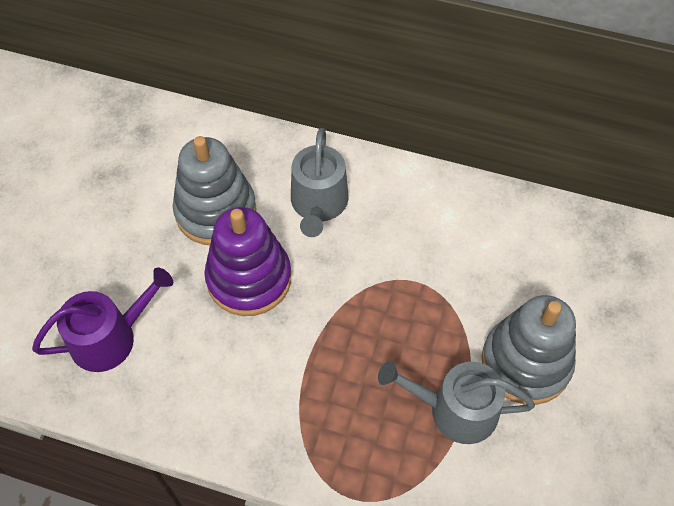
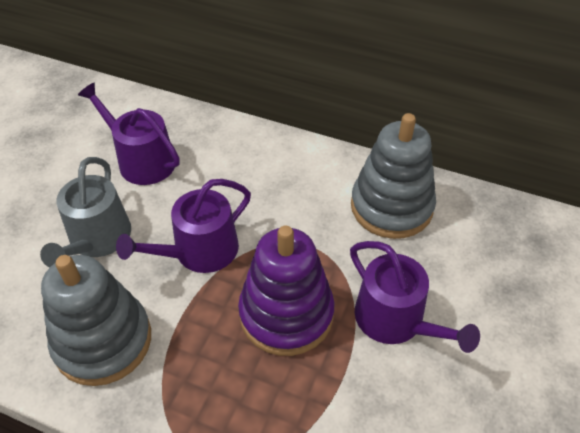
grey watering can: 2 -> 1
purple watering can: 1 -> 3

